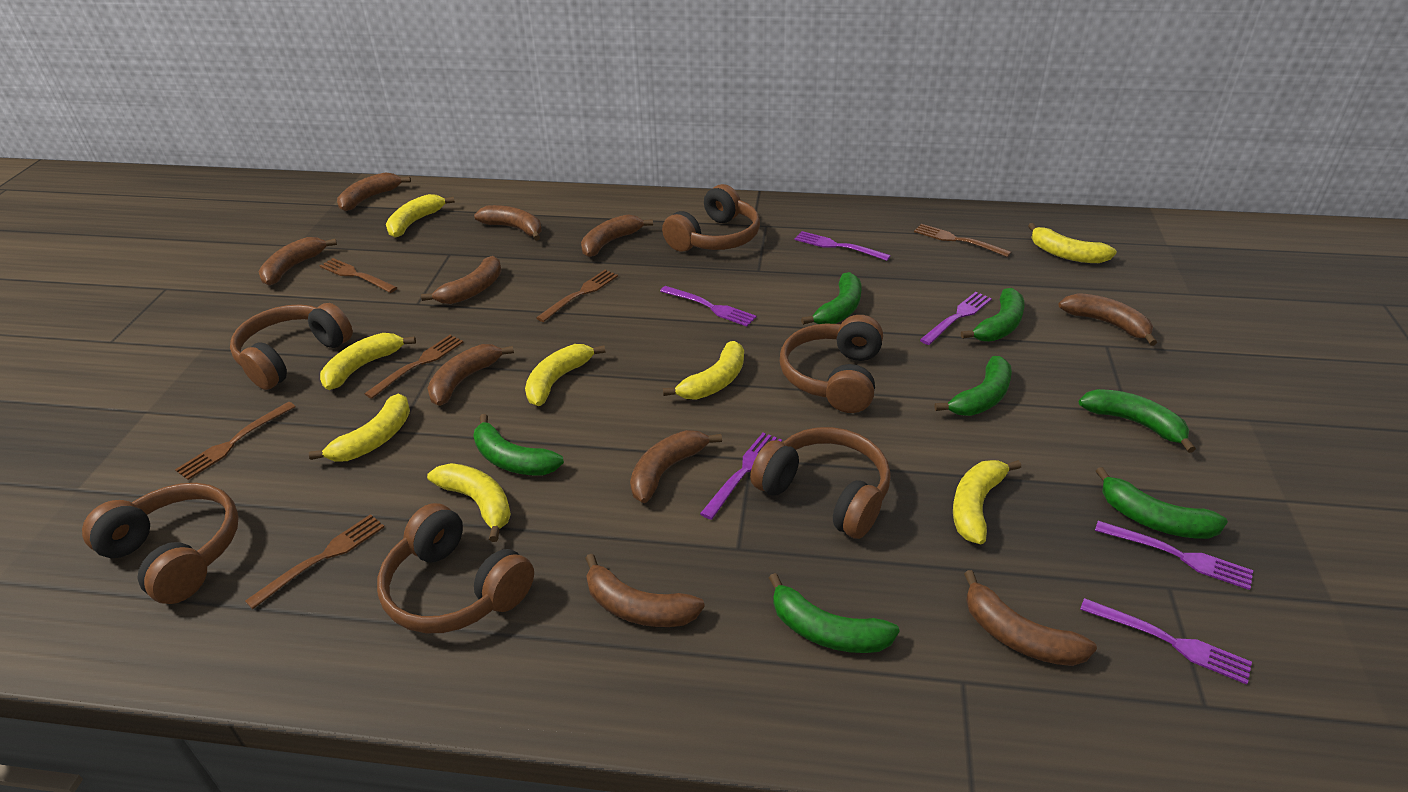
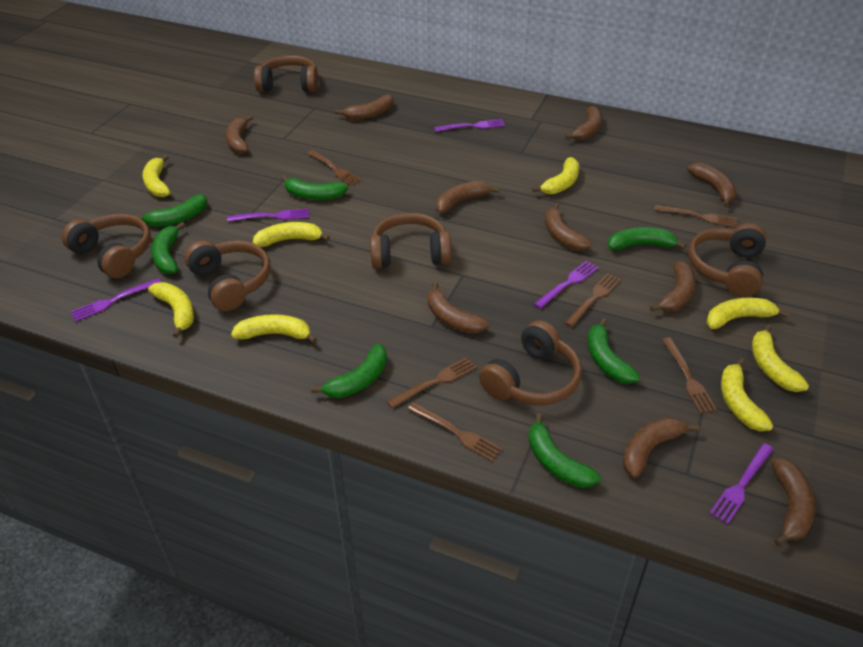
purple fork: 6 -> 5

